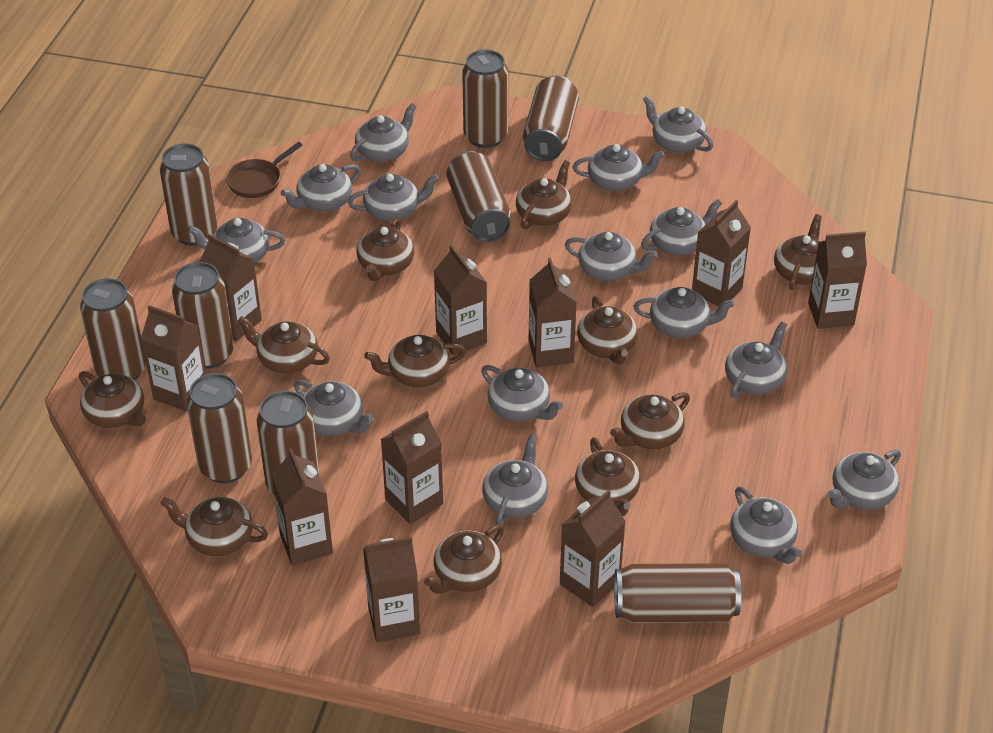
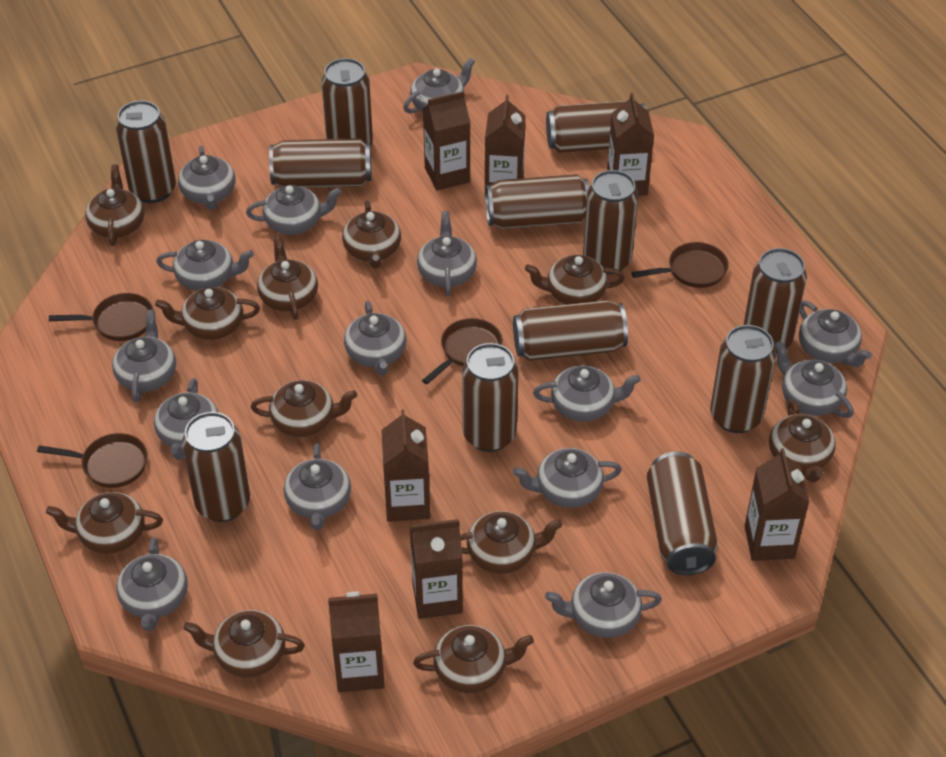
brown can: 9 -> 12
brown carton: 10 -> 7
brown pan: 1 -> 4

